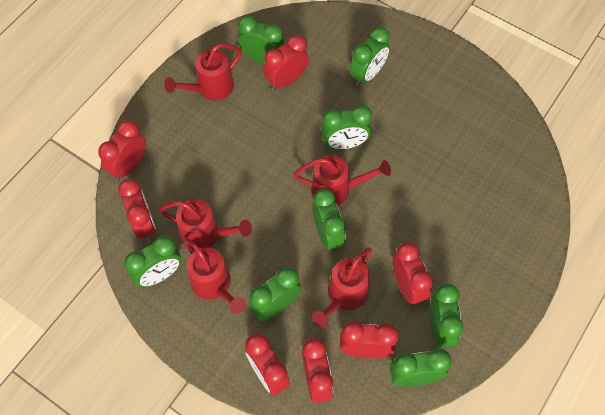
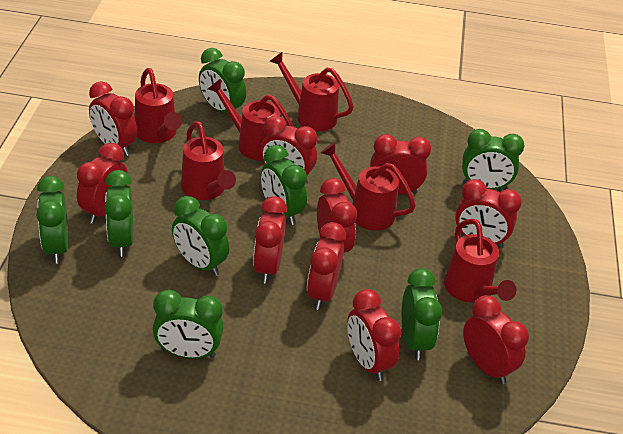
red clock: 7 -> 10
red watering can: 5 -> 6

